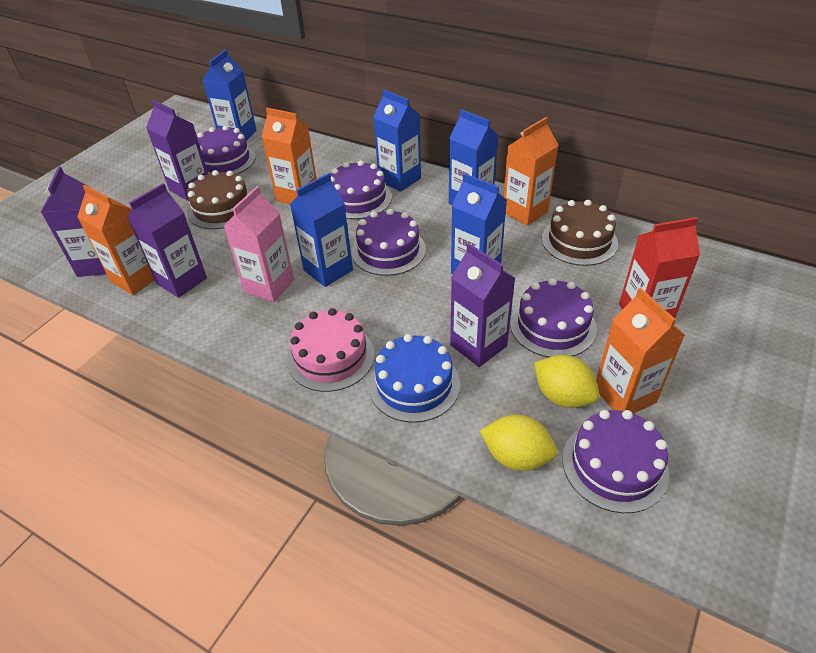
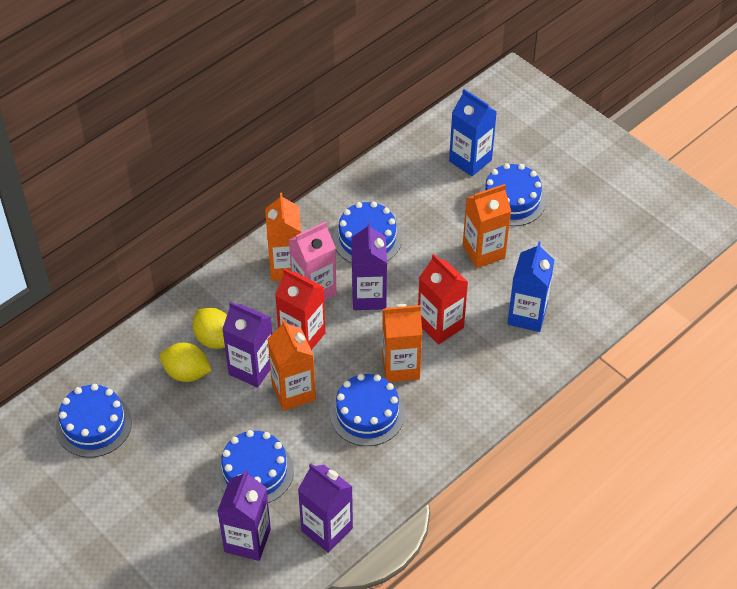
blue cake: 1 -> 5
blue carton: 5 -> 2
brown cake: 2 -> 0
pink cake: 1 -> 0
purple cake: 5 -> 0
red carton: 1 -> 2

